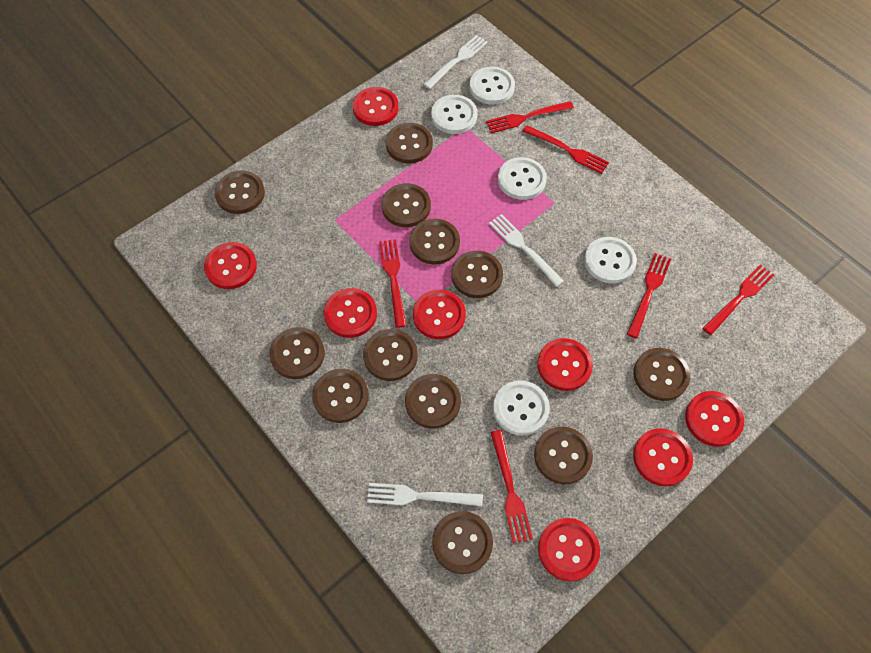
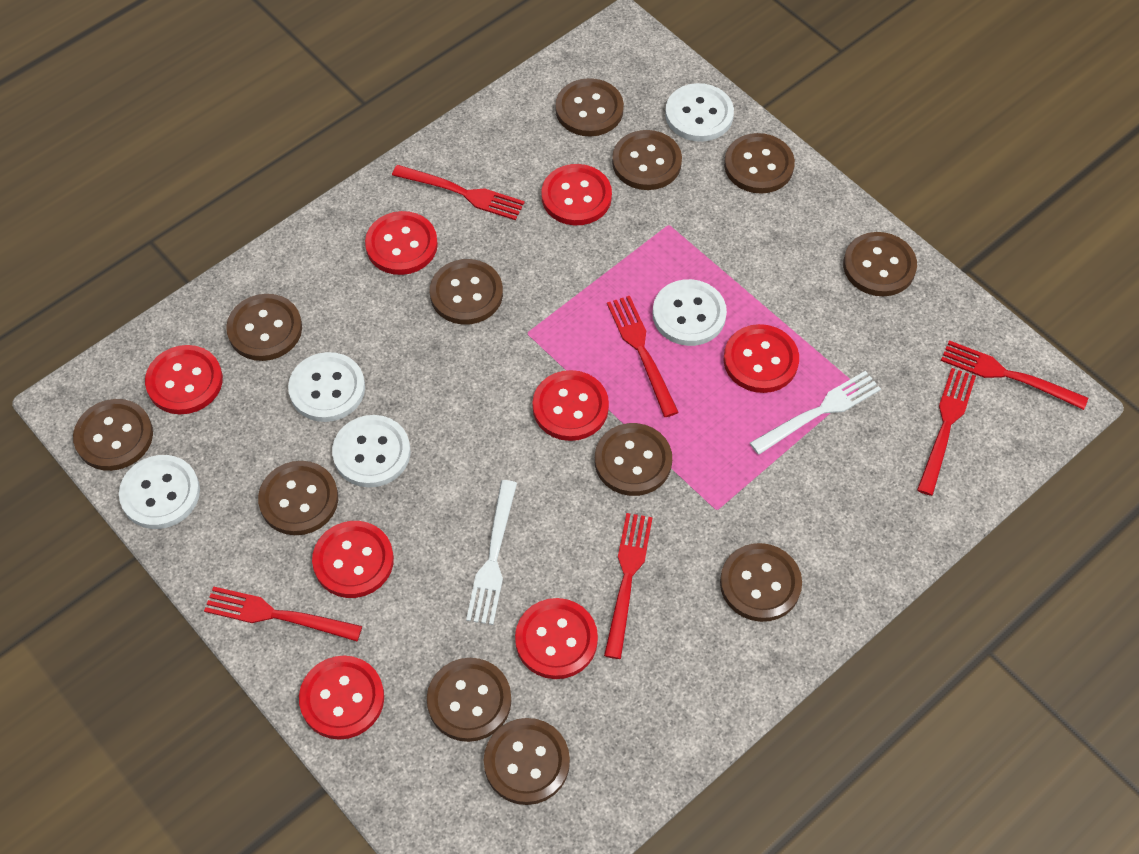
white fork: 3 -> 2

